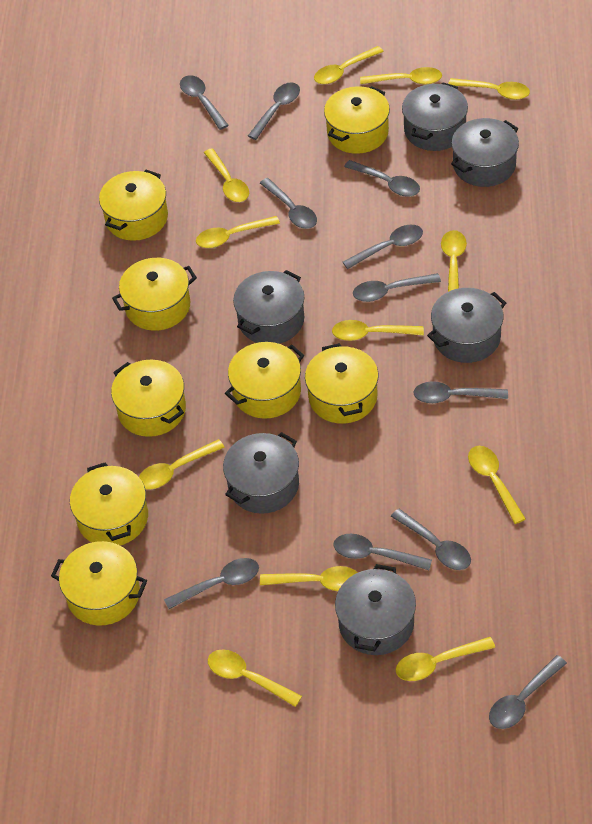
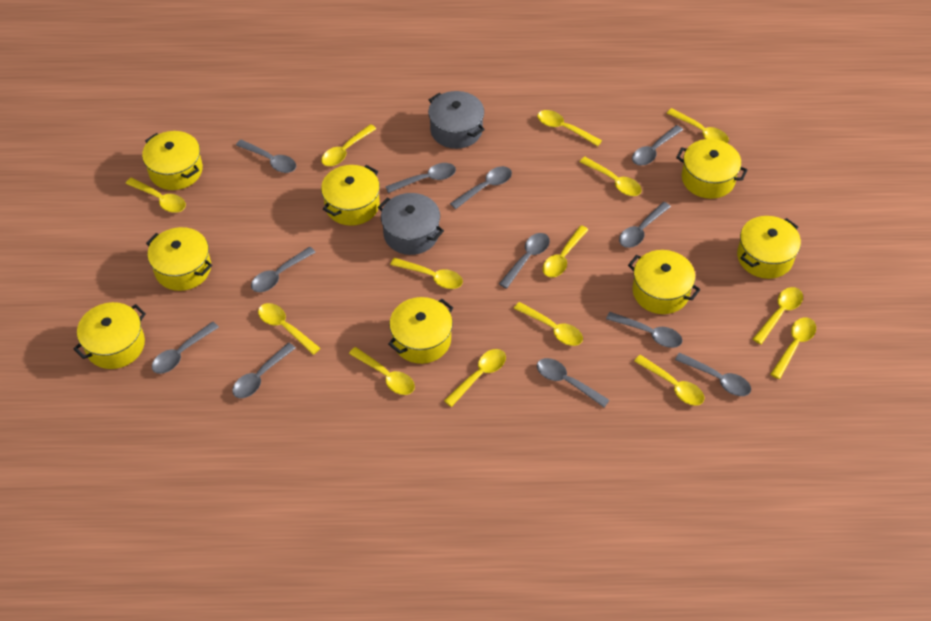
grey pot: 6 -> 2
grey spoon: 11 -> 12
yellow spoon: 12 -> 14

